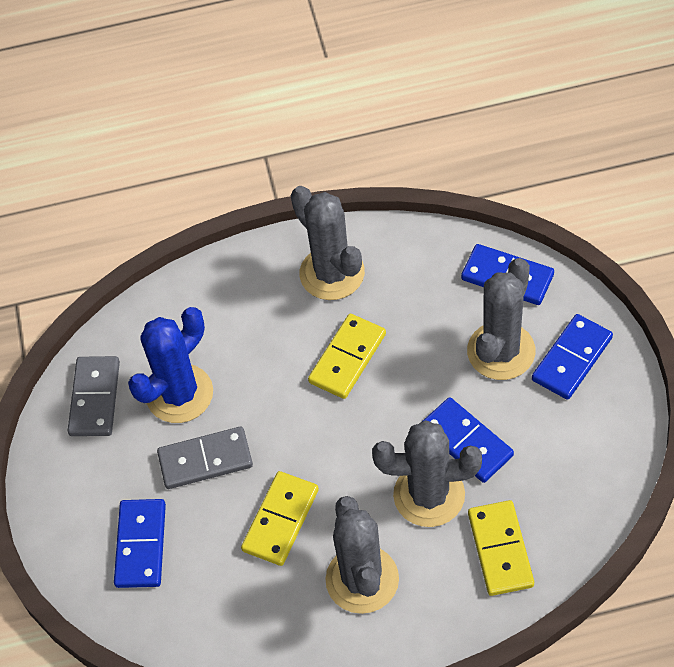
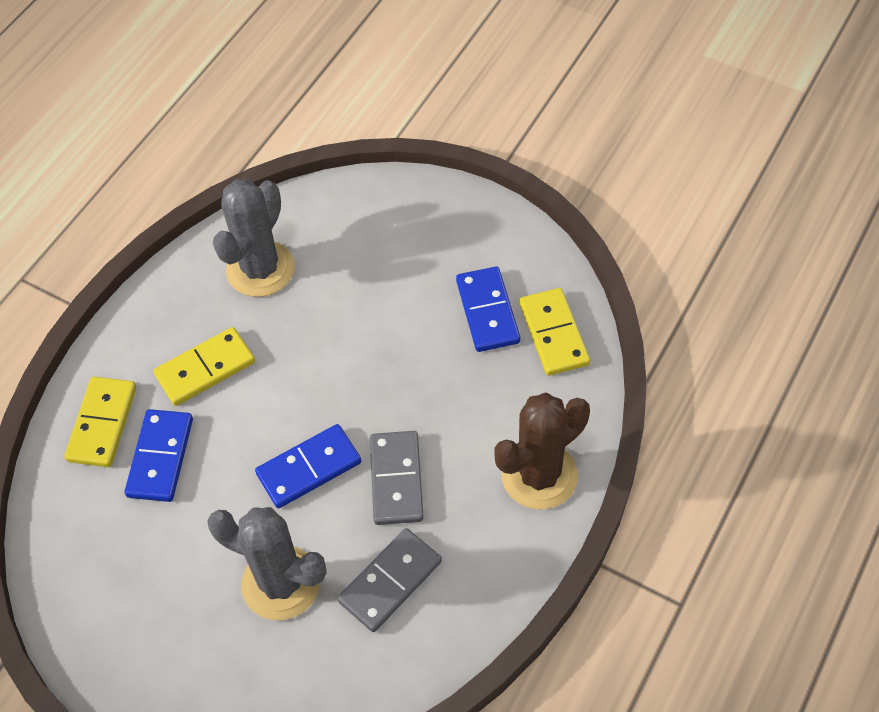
blue cactus: 1 -> 0
blue domino: 4 -> 3
brown cactus: 0 -> 1
grey cactus: 4 -> 2

